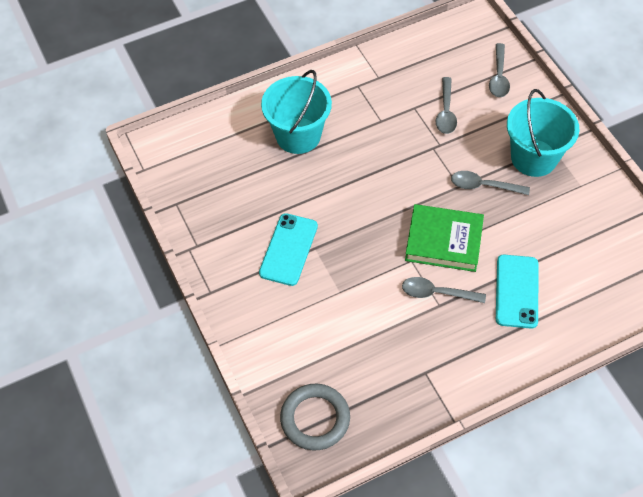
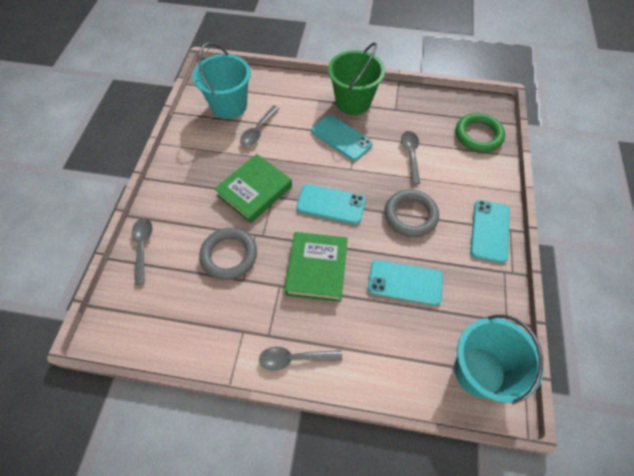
green book: 1 -> 2
green bucket: 0 -> 1
green ring: 0 -> 1
grey ring: 1 -> 2
turquoise phone: 2 -> 4

